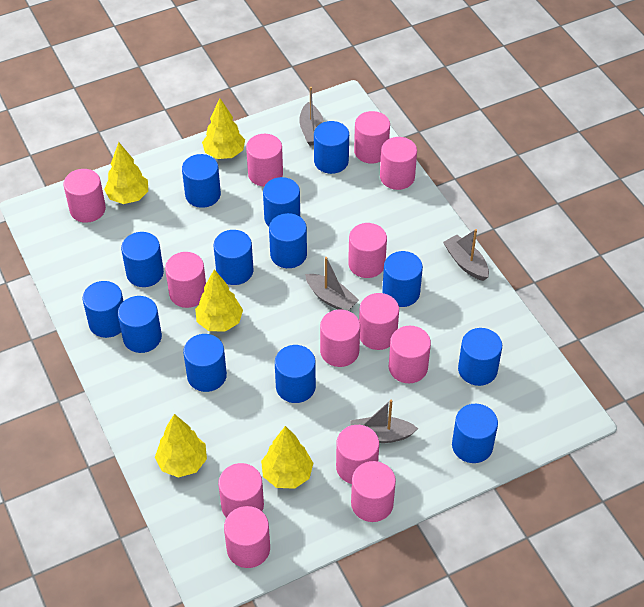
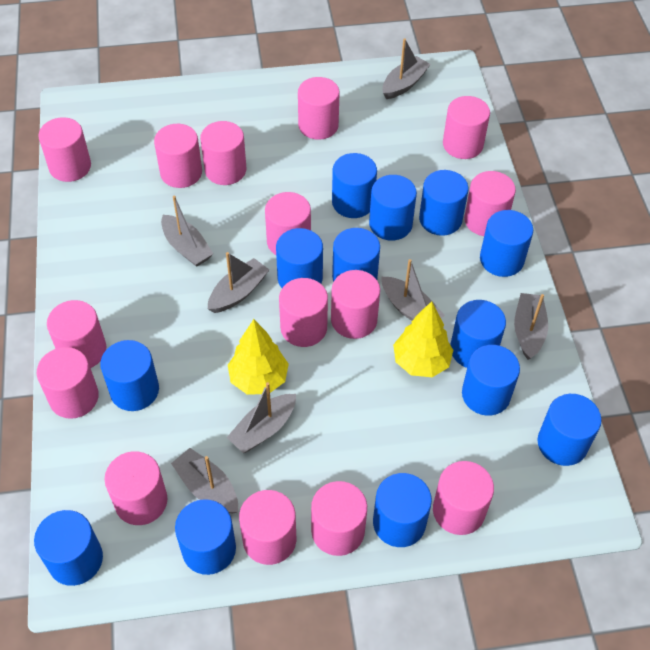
grey boat: 4 -> 7
pink cylinder: 13 -> 15
yellow tree: 5 -> 2

